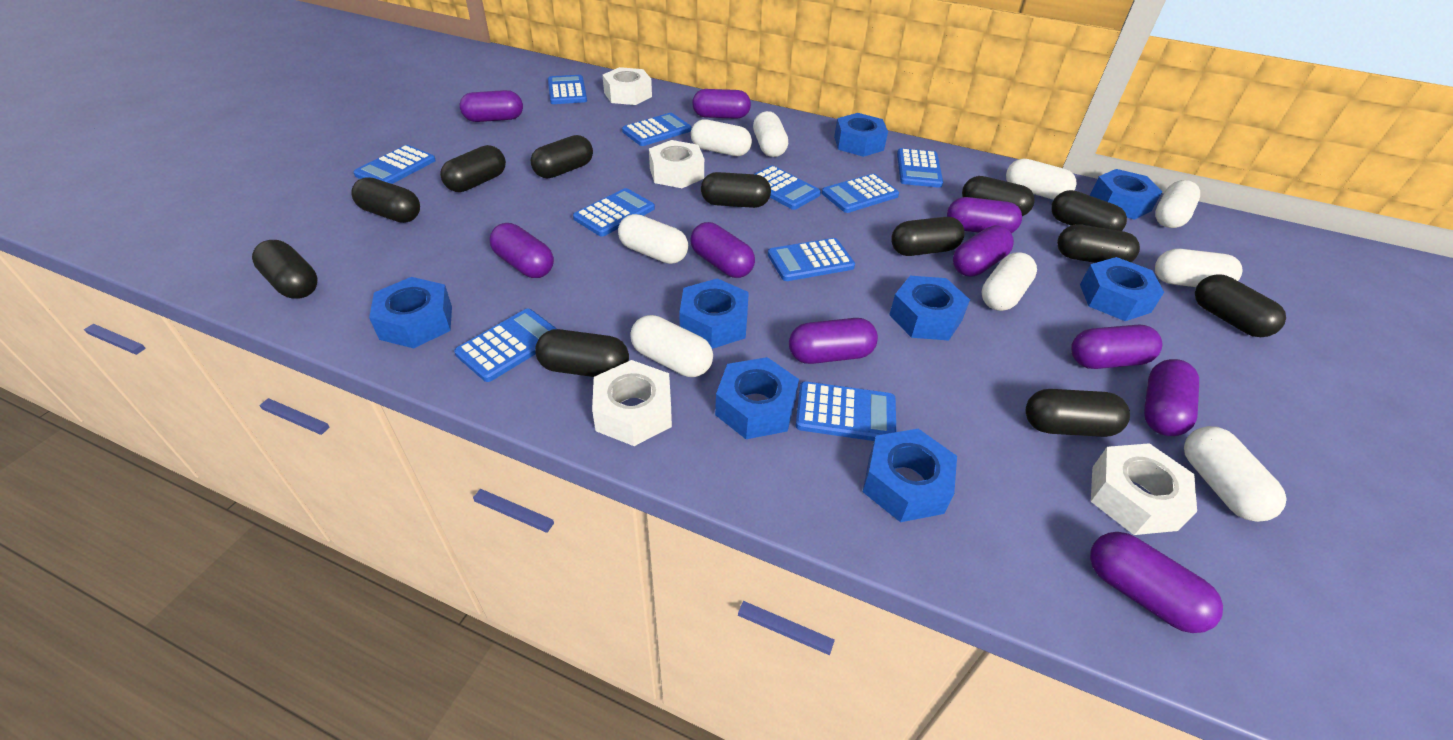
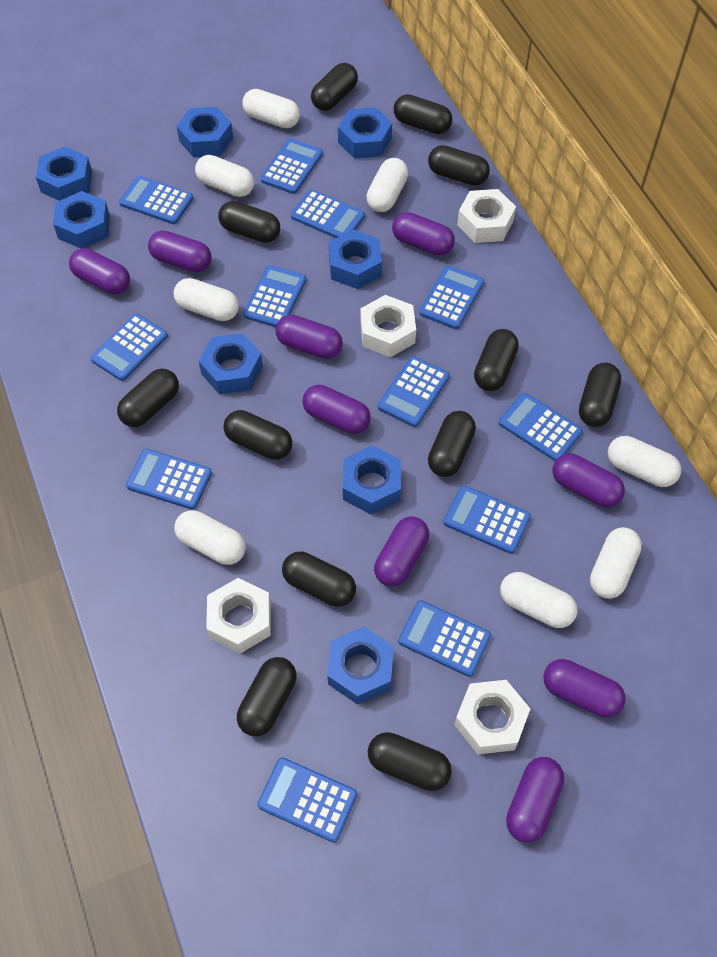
blue calculator: 10 -> 12
purple capsule: 10 -> 9
white capsule: 9 -> 8

